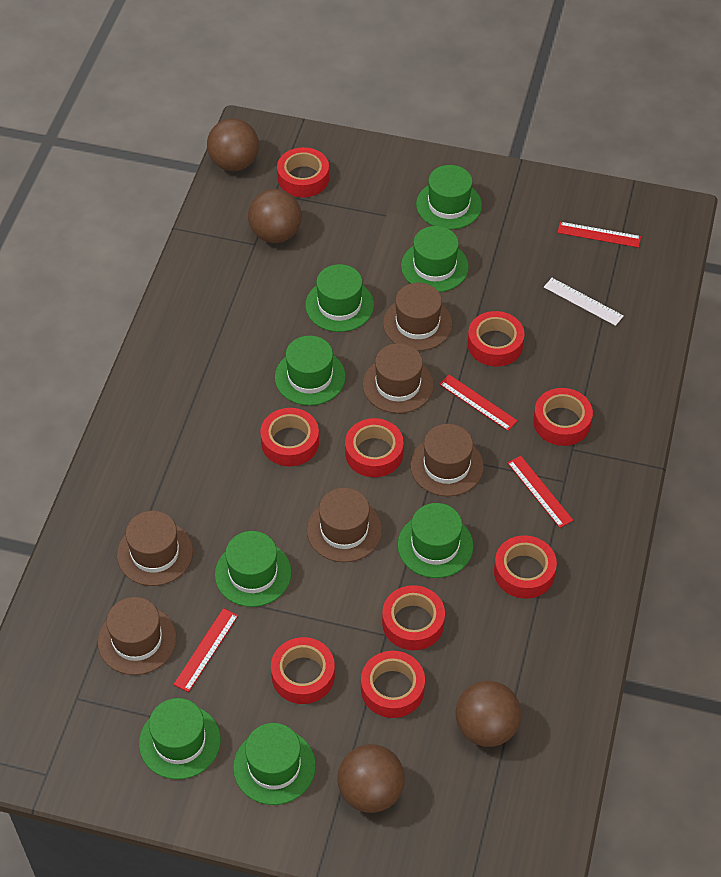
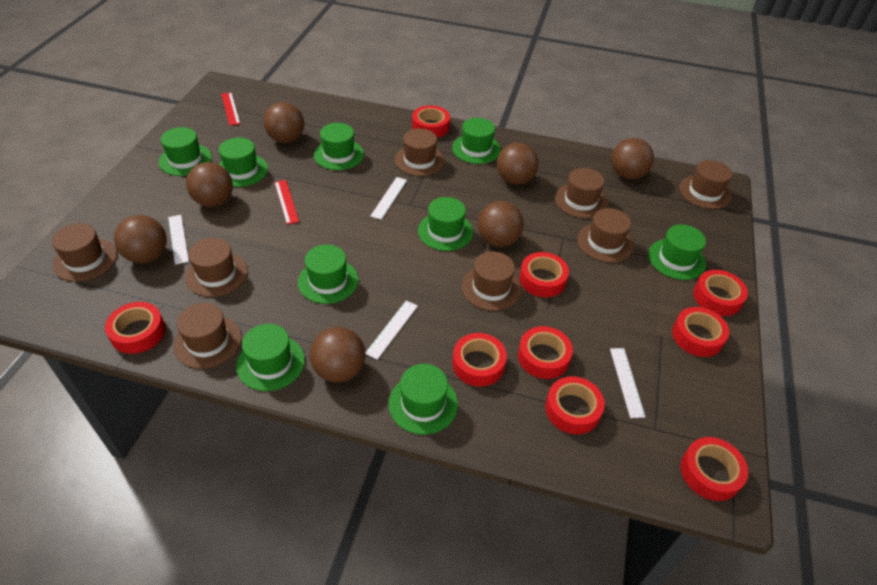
brown ball: 4 -> 7
brown hat: 6 -> 8
green hat: 8 -> 9
red ruler: 4 -> 2
white ruler: 1 -> 4

